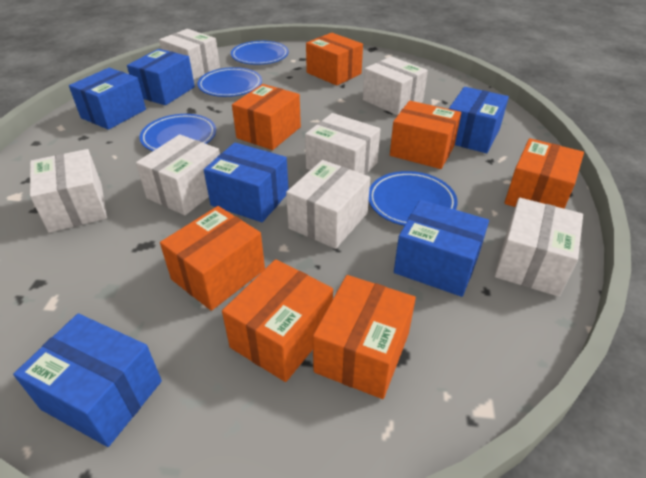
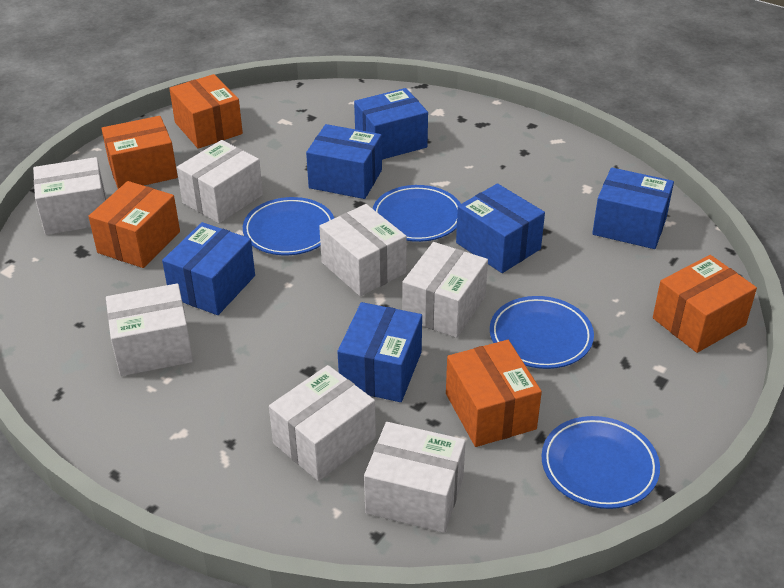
orange box: 7 -> 5

